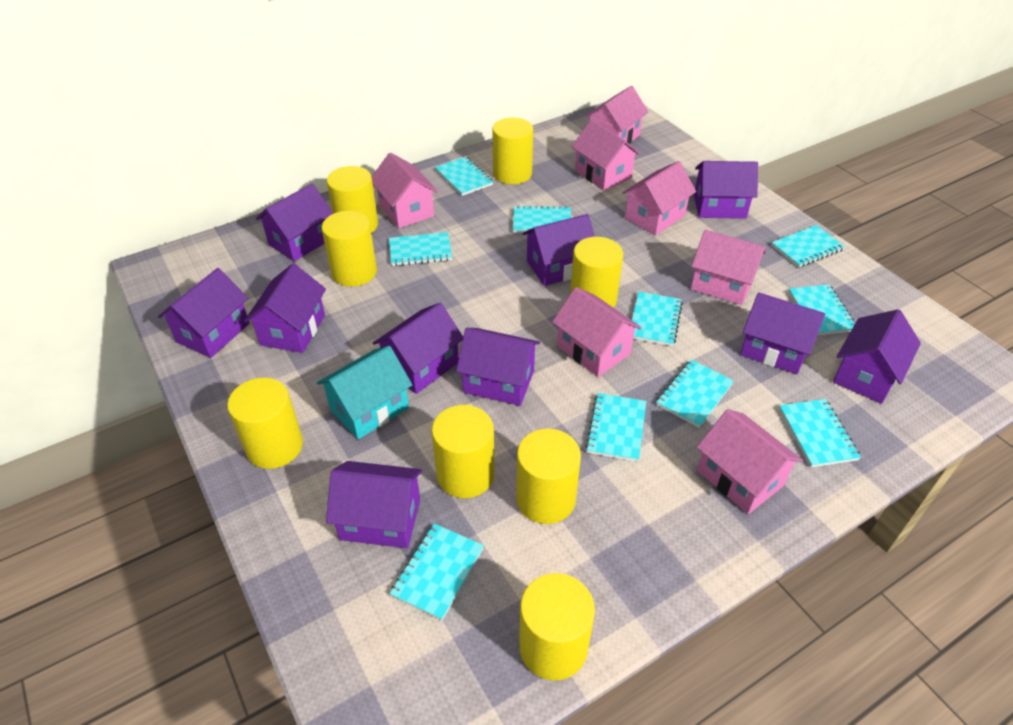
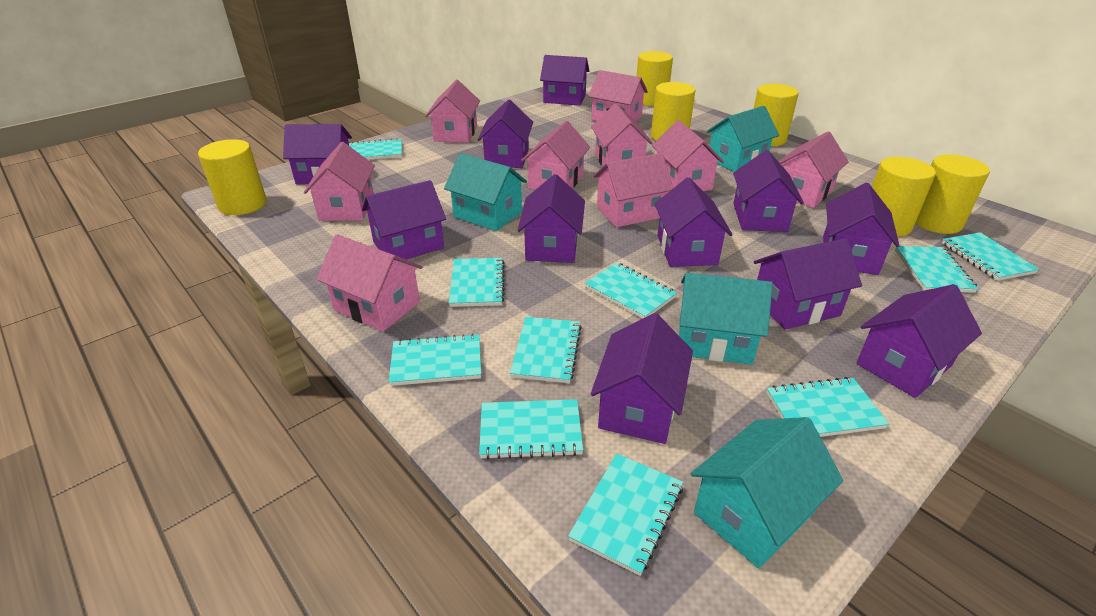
pink house: 7 -> 9
purple house: 10 -> 11
turquoise house: 1 -> 4
yellow cylinder: 8 -> 6

